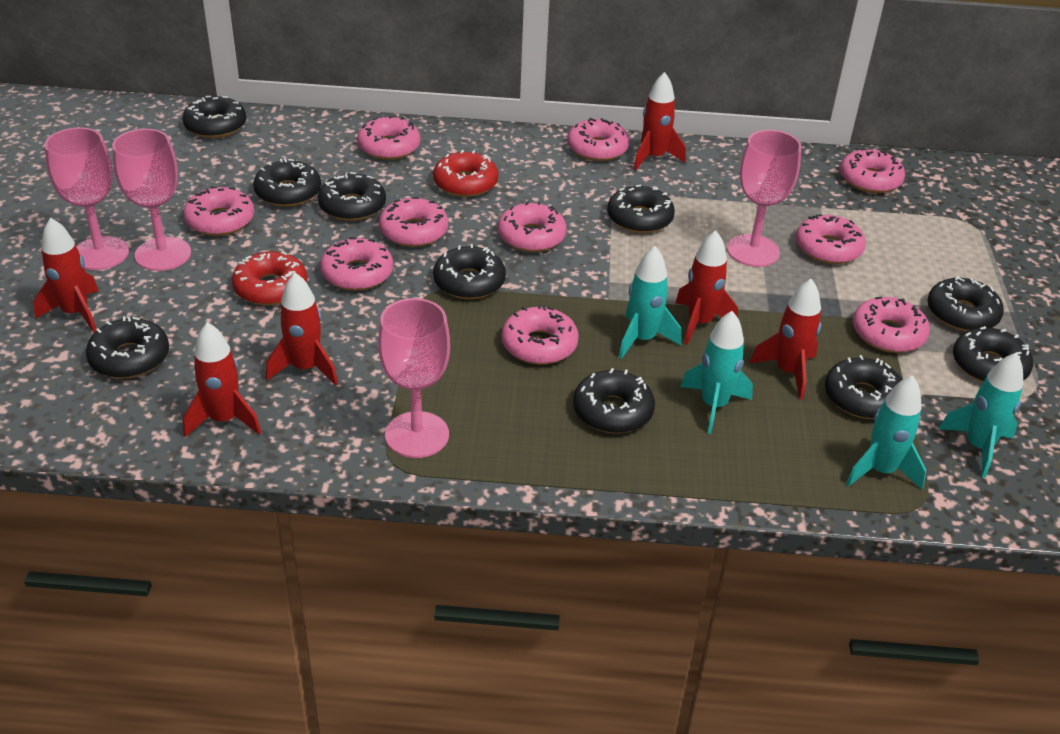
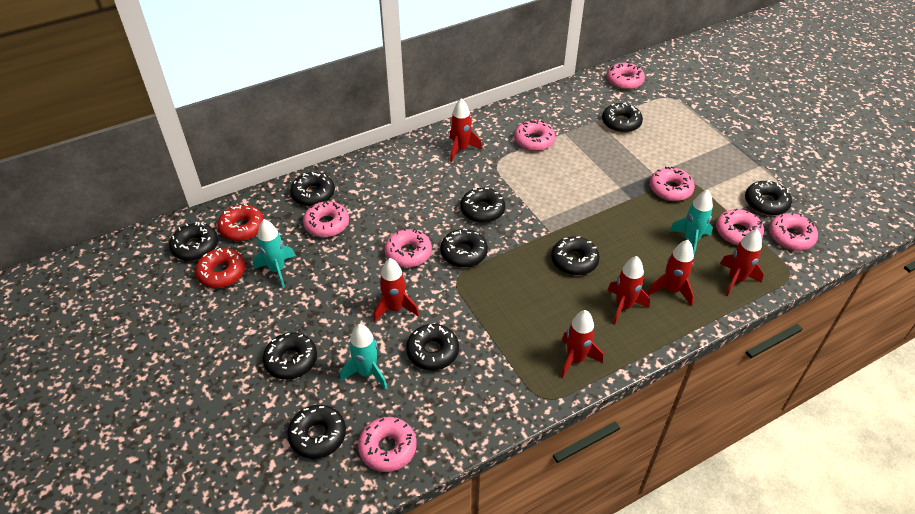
pink donut: 10 -> 8
pink goblet: 4 -> 0
turquoise rocket: 4 -> 3

